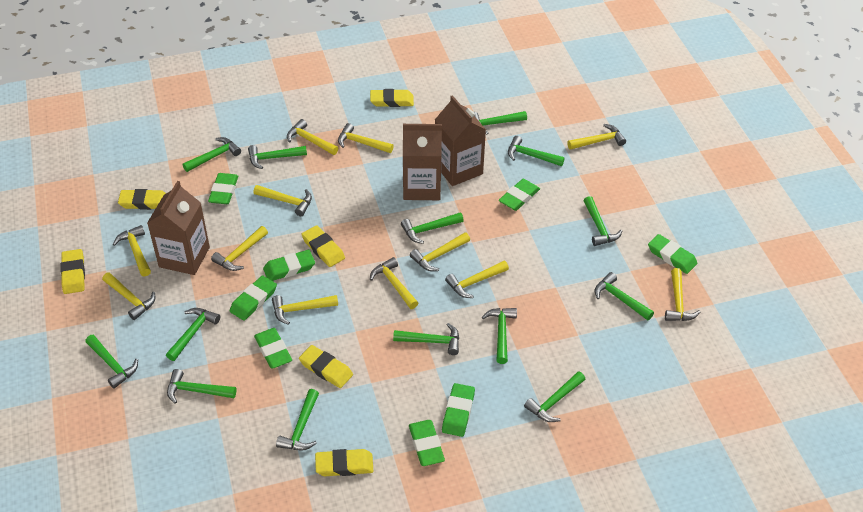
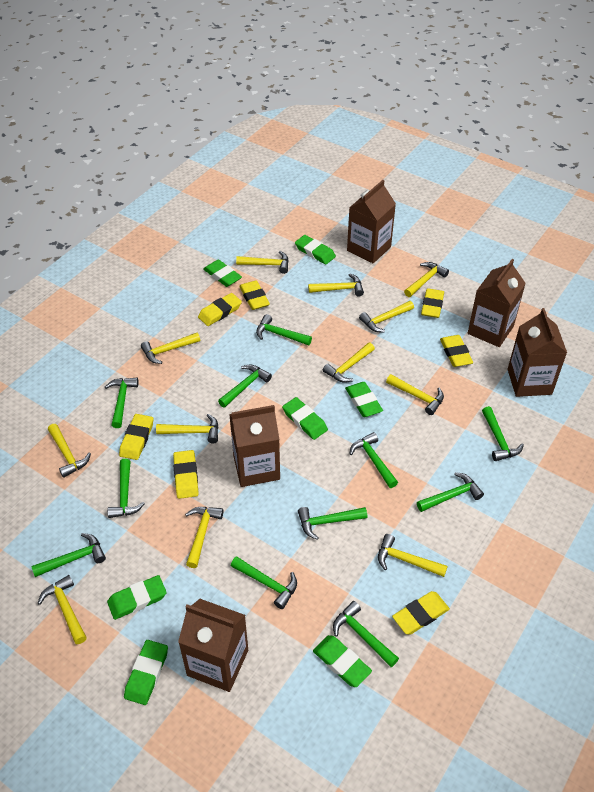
brown carton: 3 -> 5
green eraser: 8 -> 7
green hammer: 14 -> 11
yellow eraser: 6 -> 7

